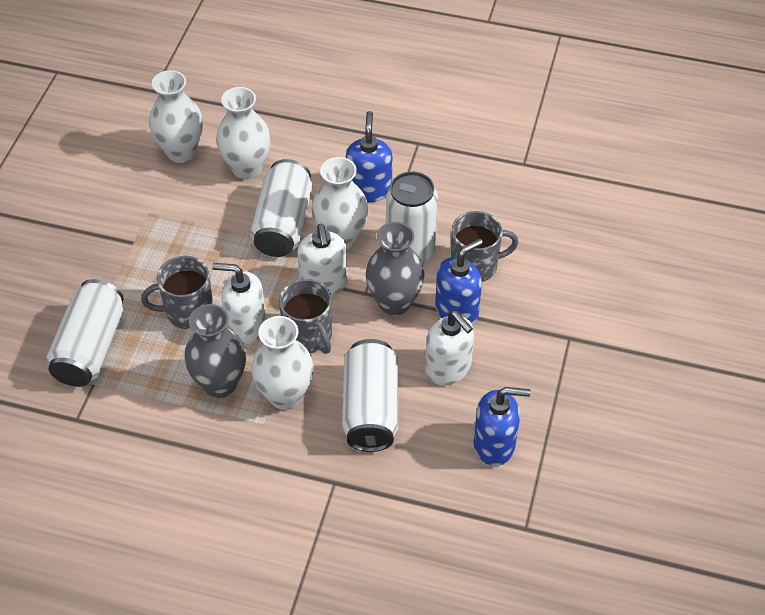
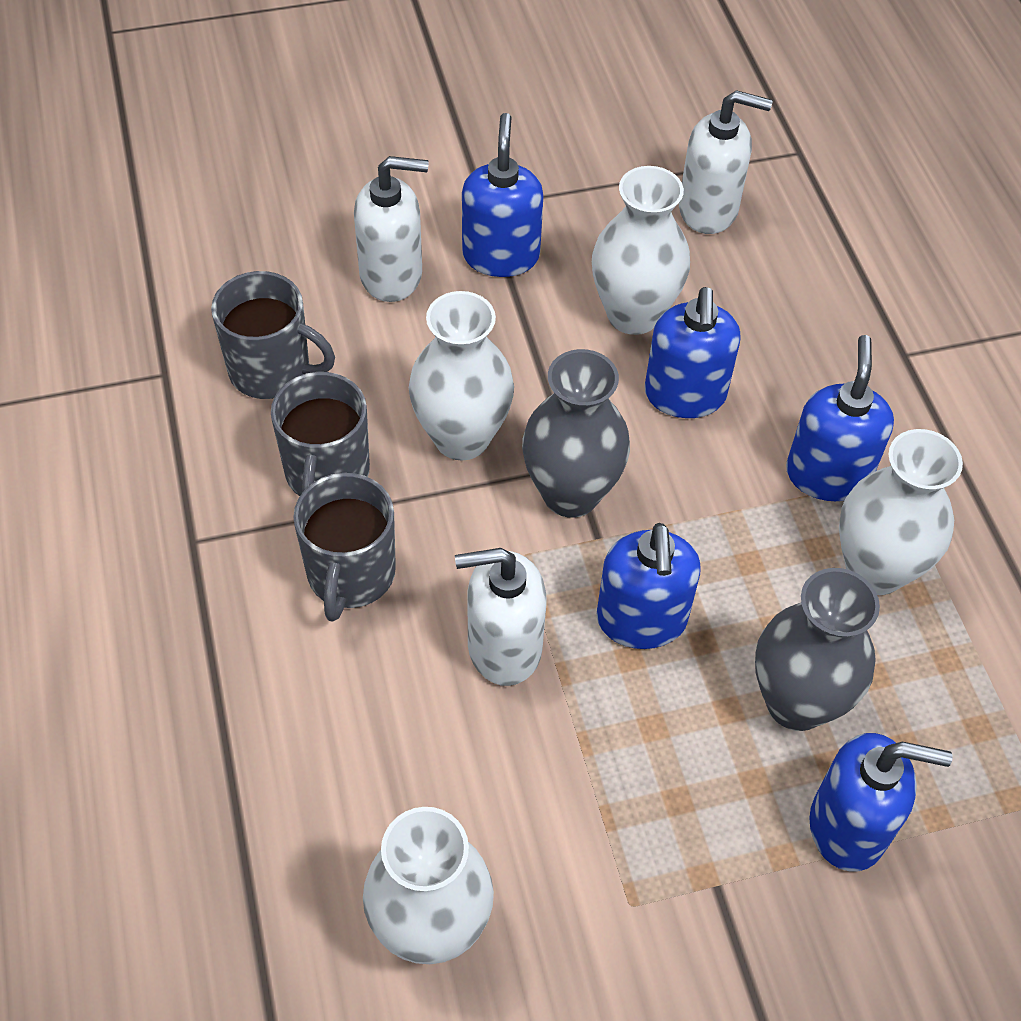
blue soap dispenser: 3 -> 5
white can: 4 -> 0

